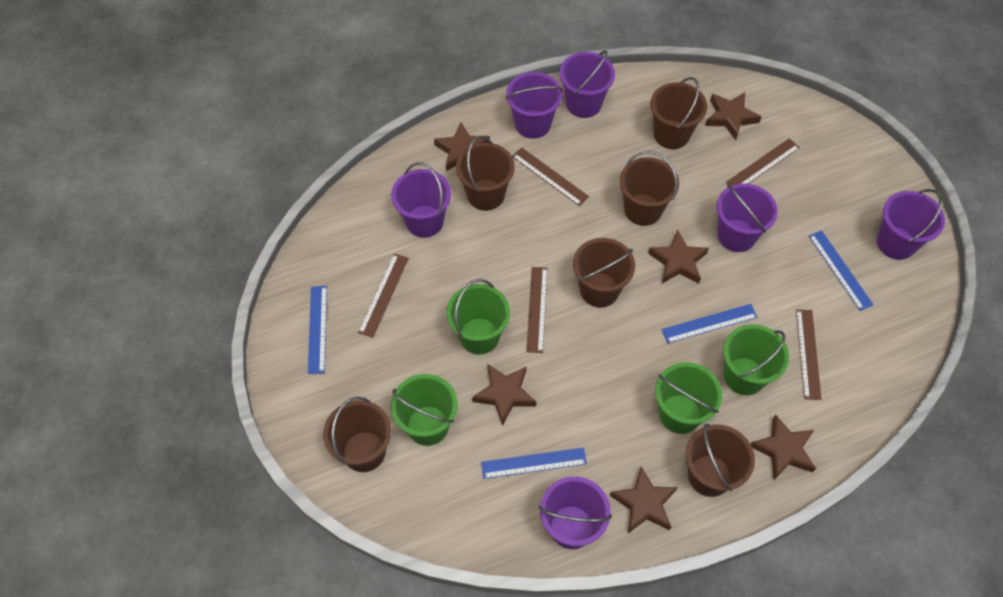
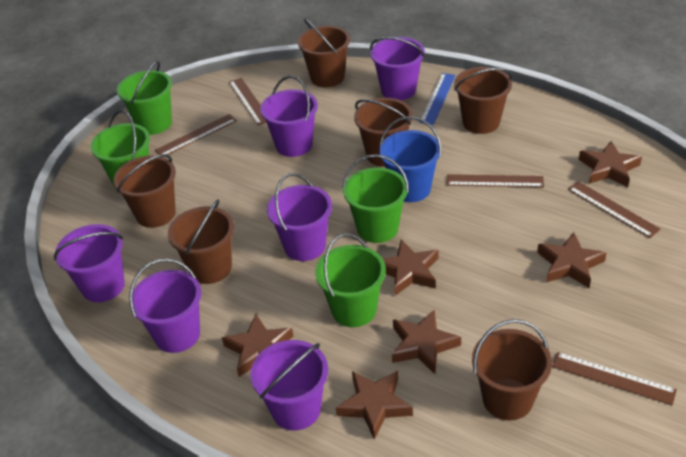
blue bucket: 0 -> 1
blue ruler: 4 -> 1

